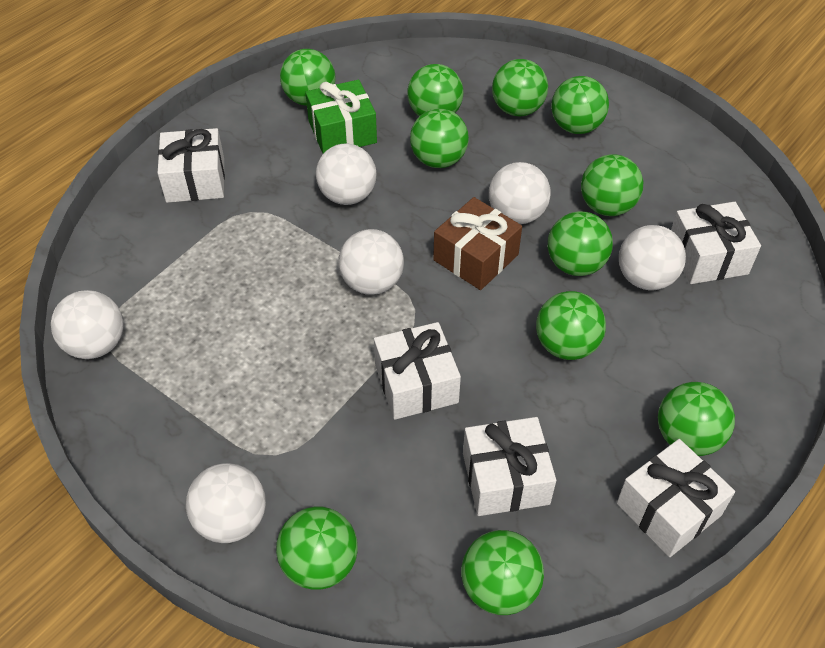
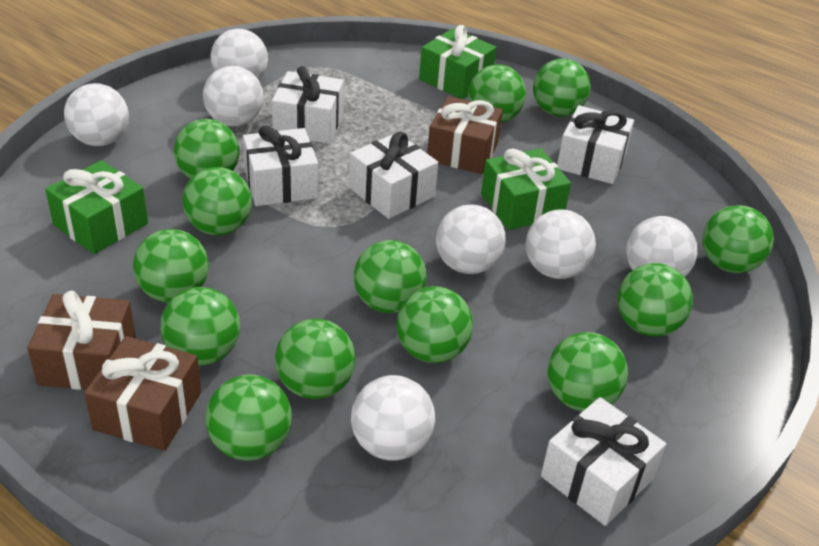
brown gift: 1 -> 3
green ball: 11 -> 13
green gift: 1 -> 3
white ball: 6 -> 7

